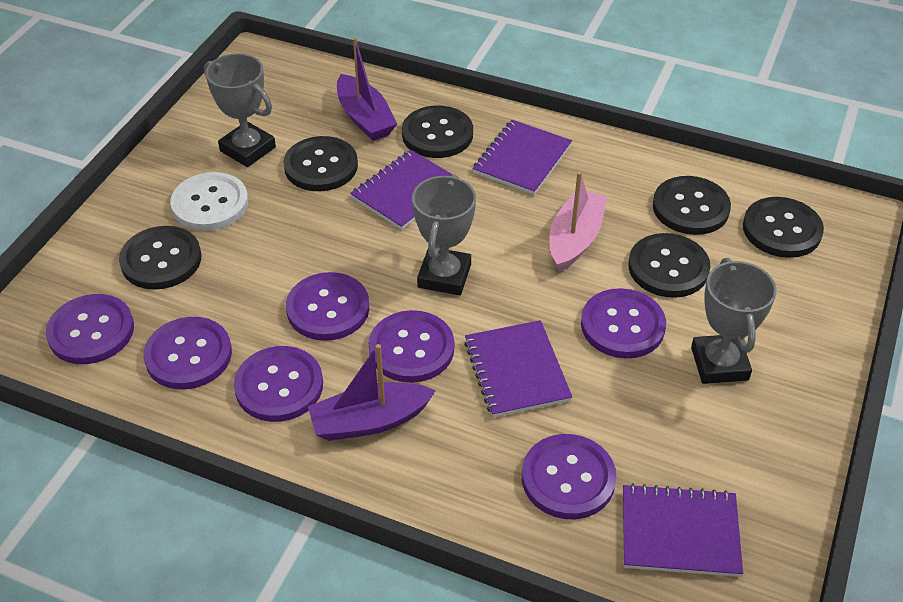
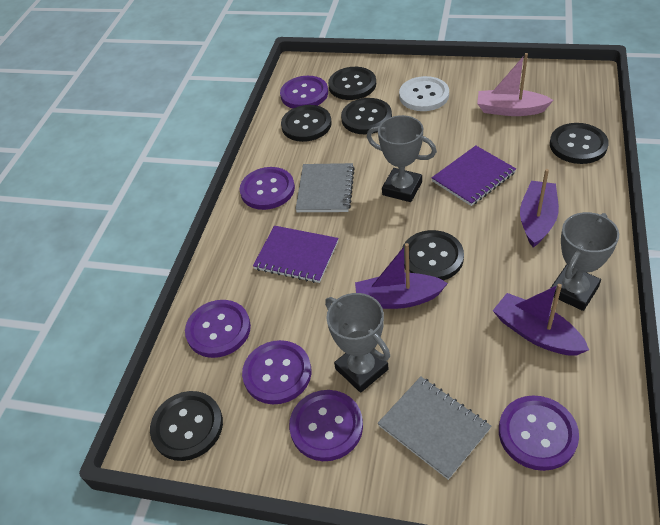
grey notebook: 0 -> 2
purple boat: 2 -> 3
purple button: 7 -> 6
purple notebook: 4 -> 2

